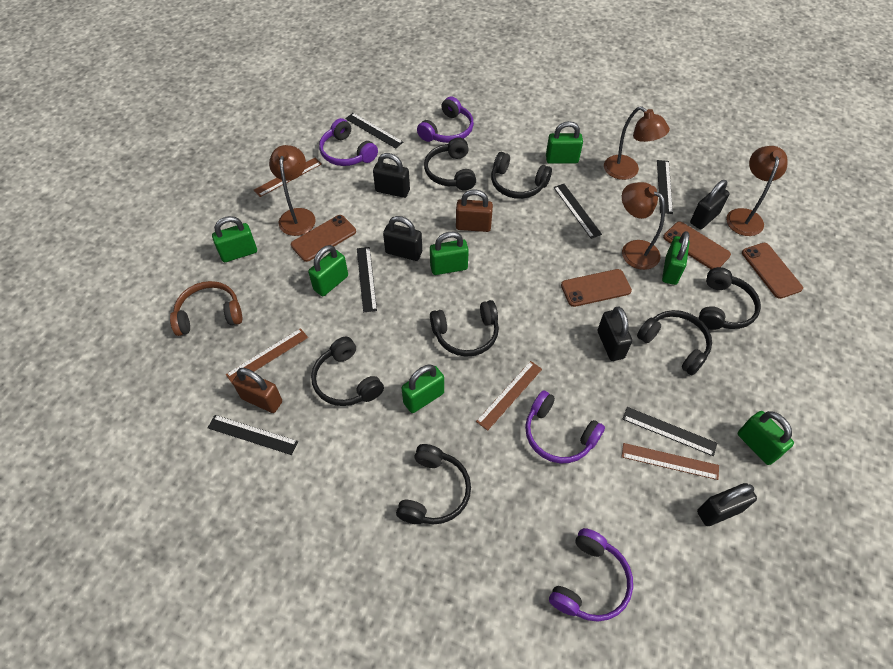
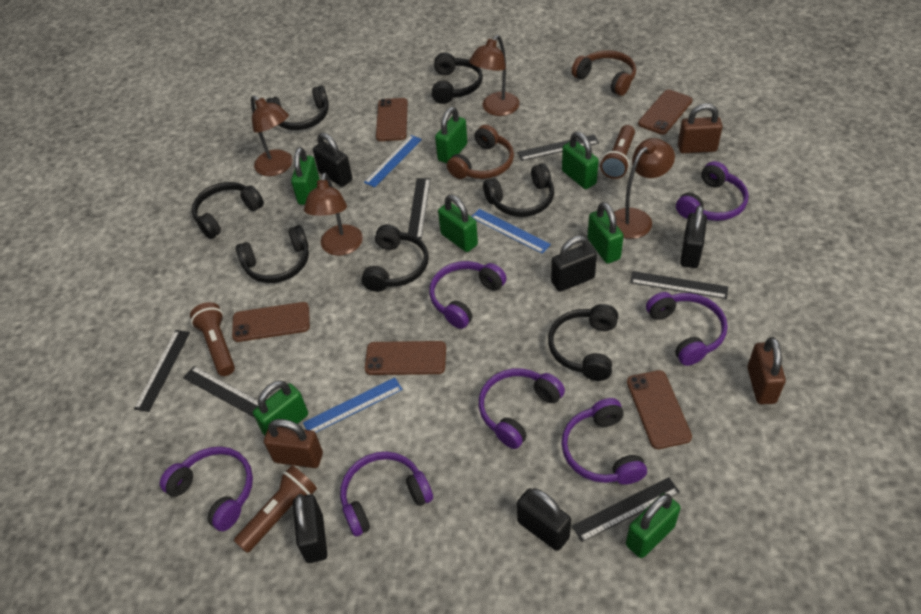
blue ruler: 0 -> 3
brown flashlight: 0 -> 3
brown headphones: 1 -> 2
brown padlock: 2 -> 3
brown phone: 4 -> 5
brown ruler: 4 -> 0
purple headphones: 4 -> 7

